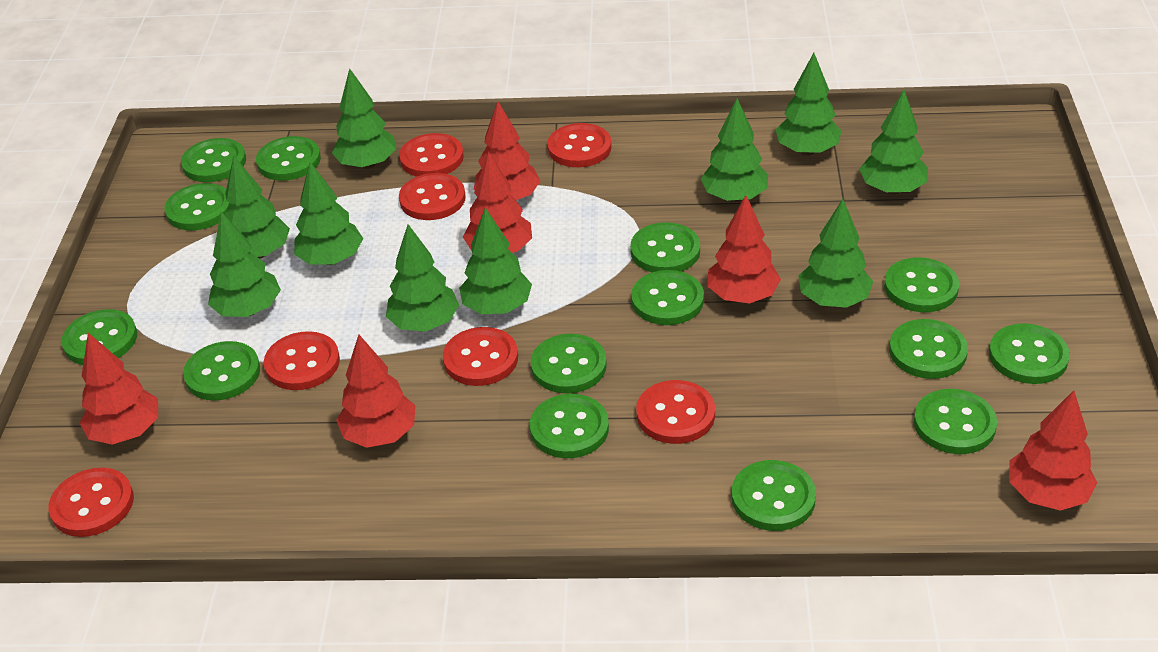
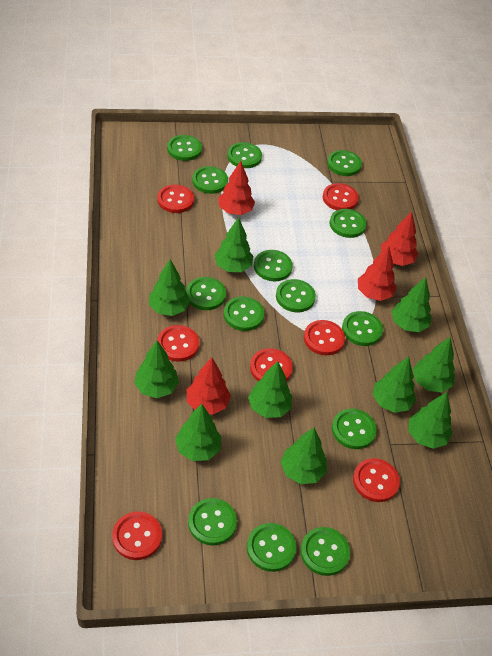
red tree: 6 -> 4

